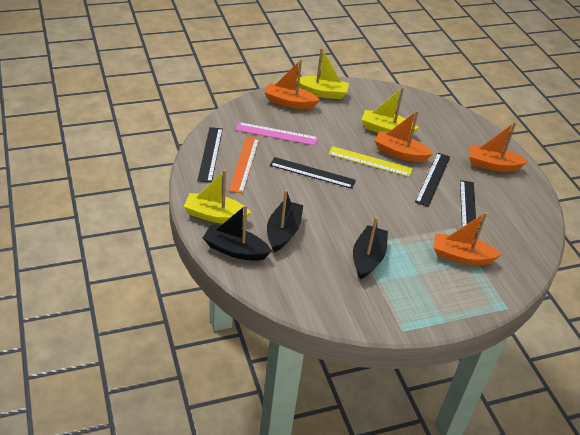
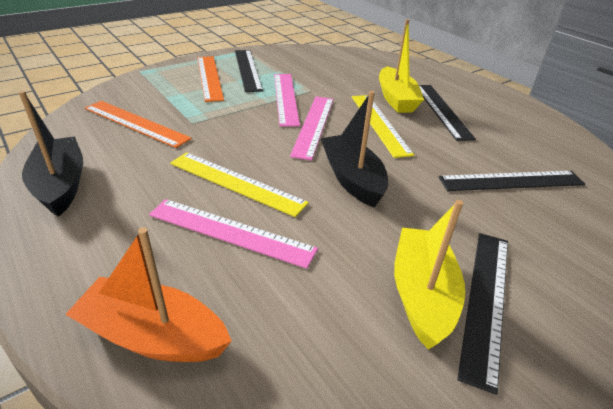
black boat: 3 -> 2
orange boat: 4 -> 1
orange ruler: 1 -> 2
pink ruler: 1 -> 3
yellow boat: 3 -> 2
yellow ruler: 1 -> 2

